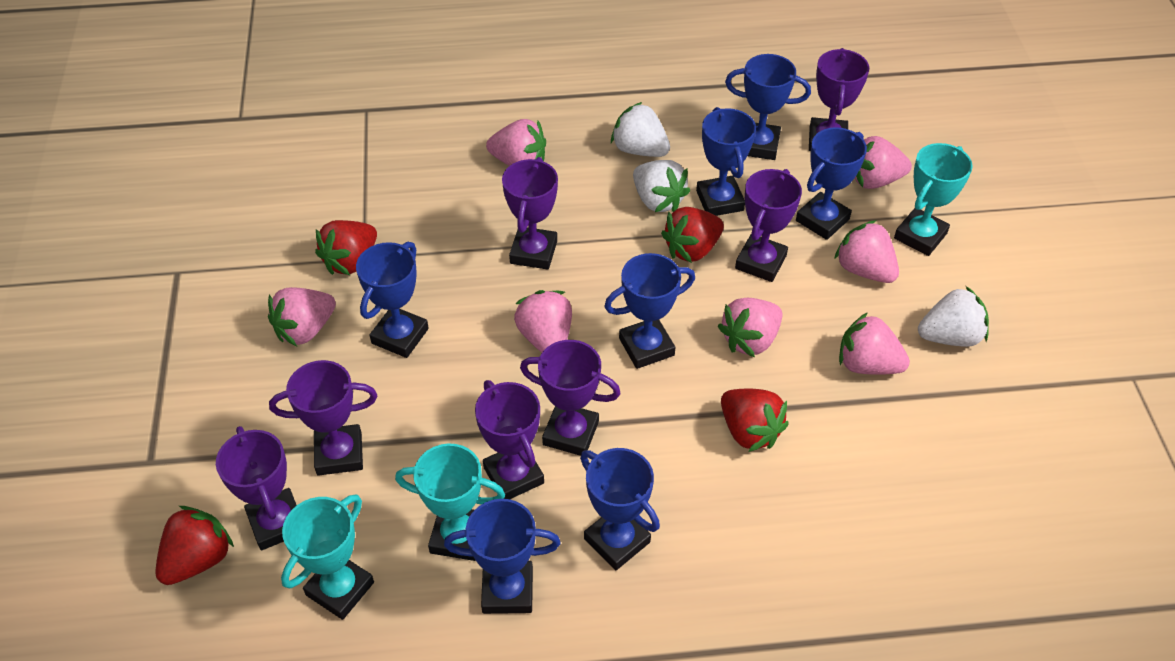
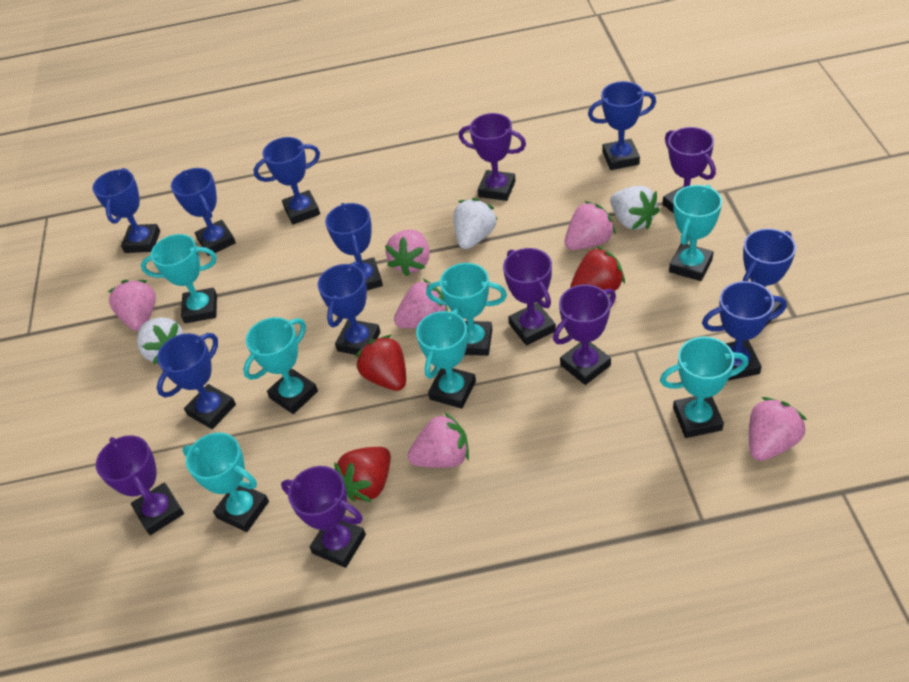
blue trophy: 7 -> 9
pink strawberry: 7 -> 6
purple trophy: 7 -> 6
red strawberry: 4 -> 3
turquoise trophy: 3 -> 7

